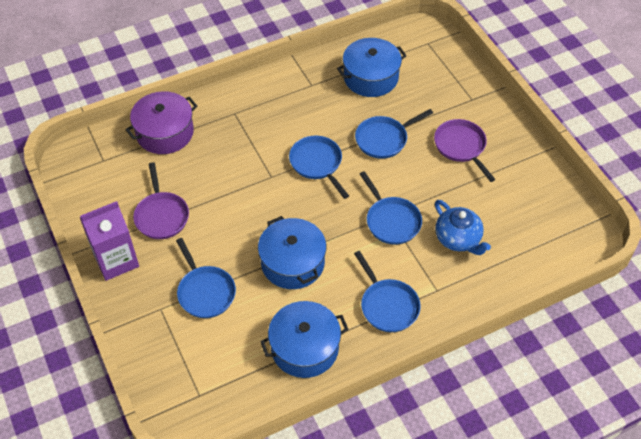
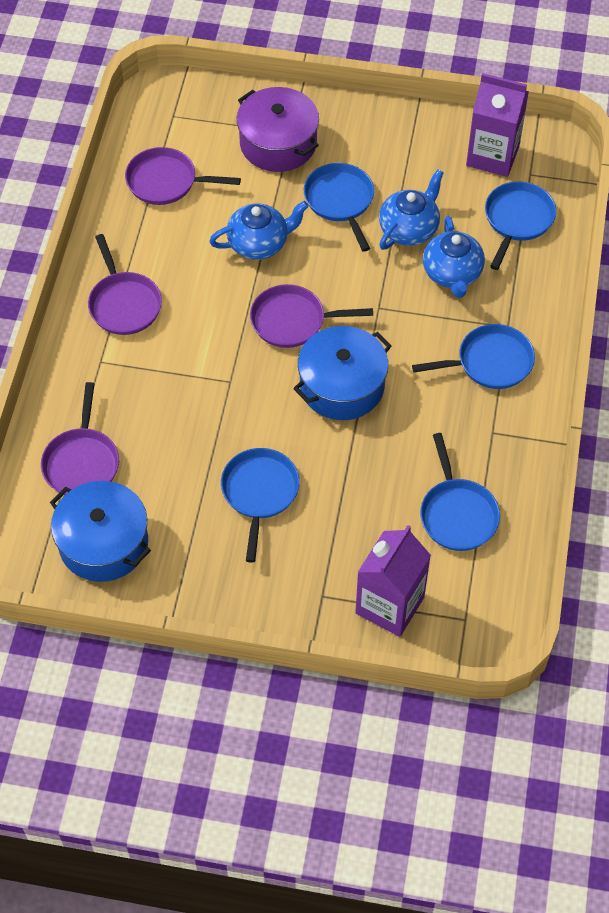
blue pot: 3 -> 2
blue teapot: 1 -> 3
purple carton: 1 -> 2
purple pan: 2 -> 4

